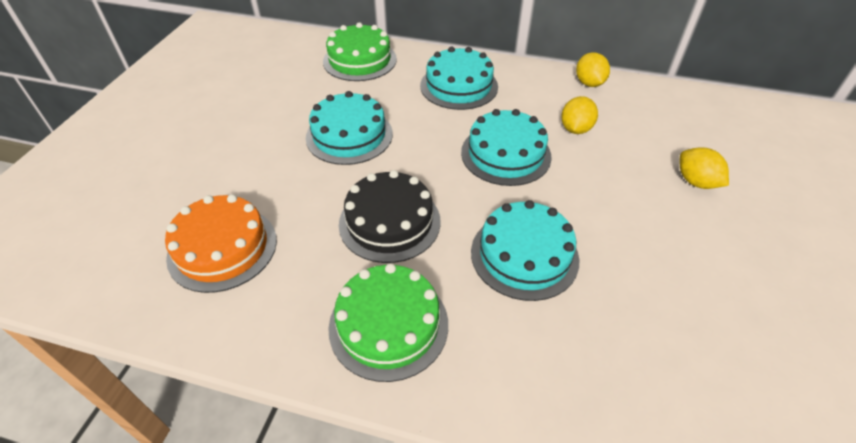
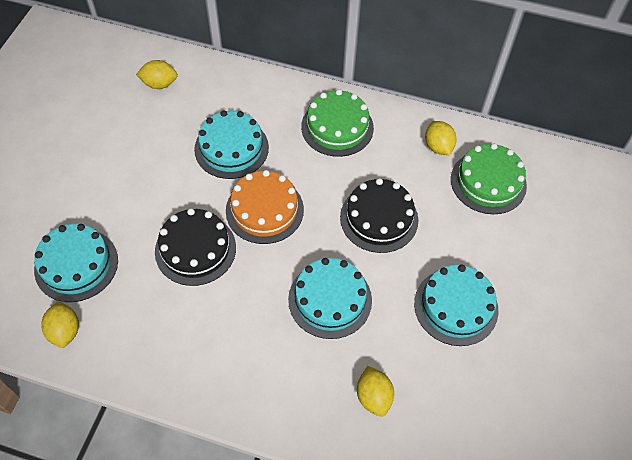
black cake: 1 -> 2
yellow lemon: 3 -> 4

